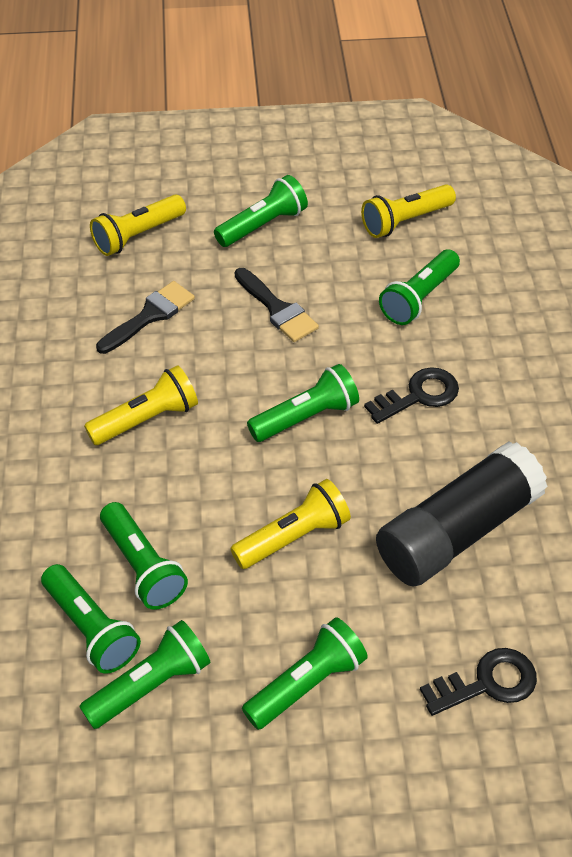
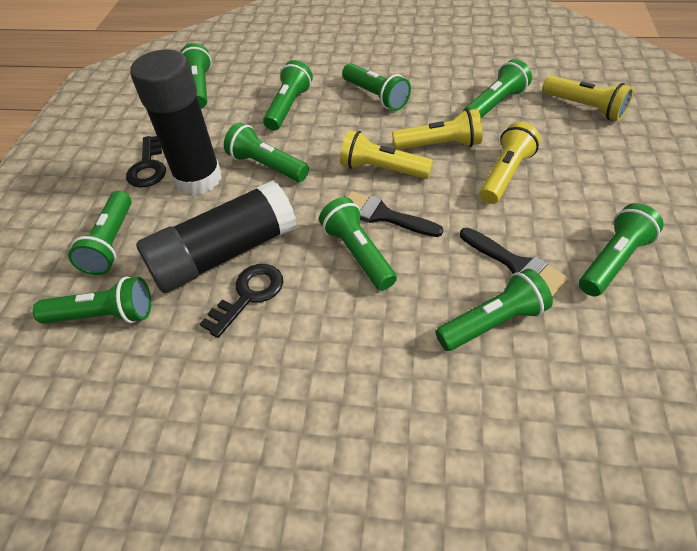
black glue stick: 1 -> 2
green flashlight: 7 -> 10

